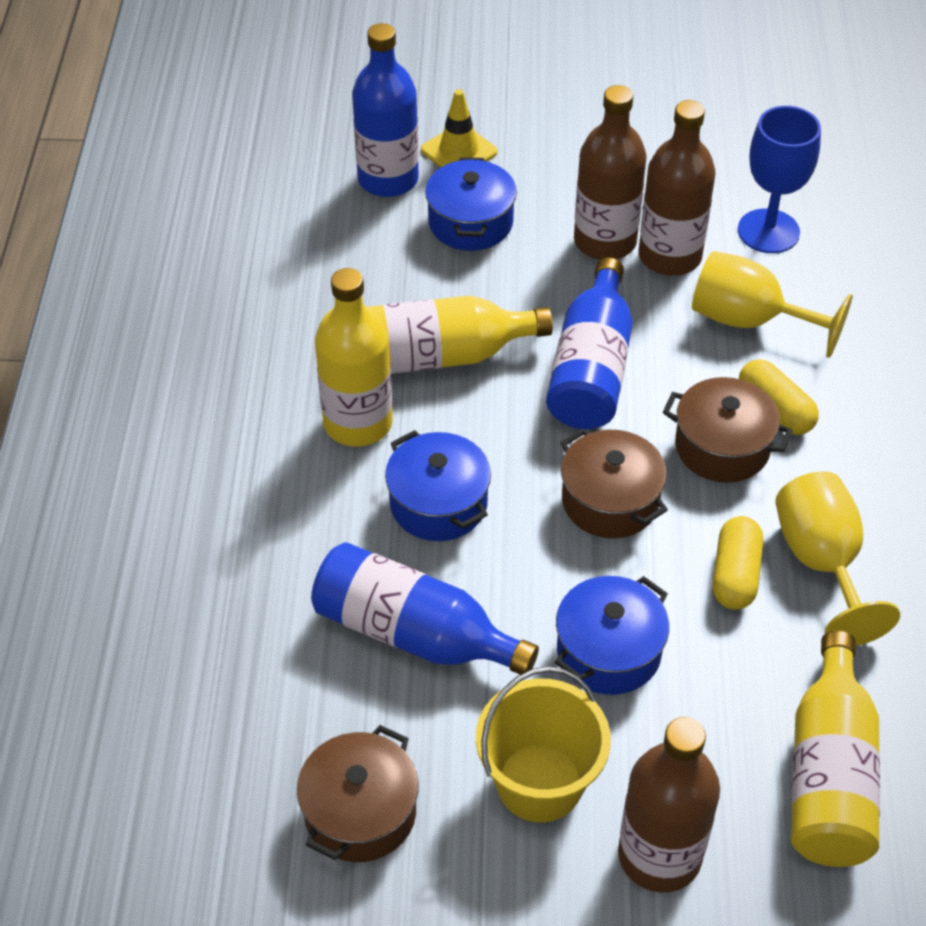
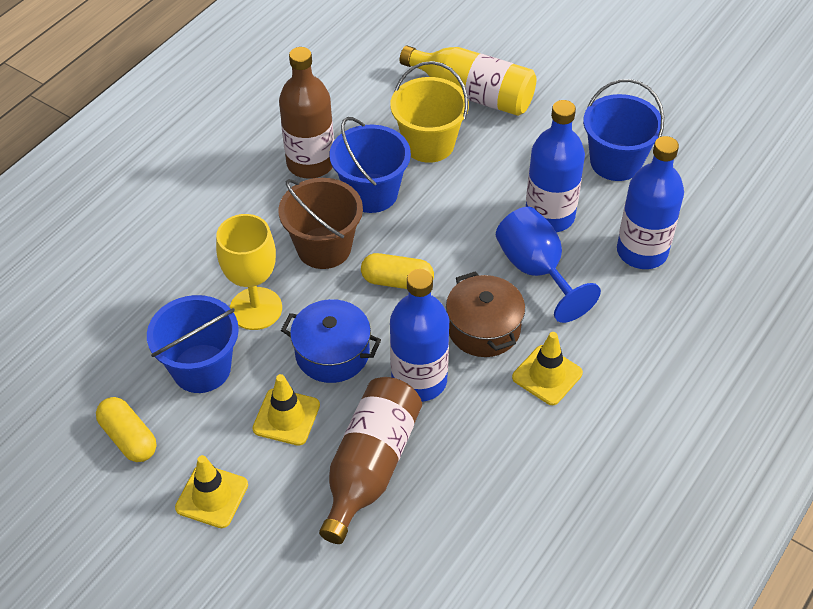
blue bucket: 0 -> 3
blue pot: 3 -> 1
brown bottle: 3 -> 2
brown bucket: 0 -> 1
brown pot: 3 -> 1
yellow bottle: 3 -> 1
yellow goblet: 2 -> 1
yellow traffic cone: 1 -> 3

